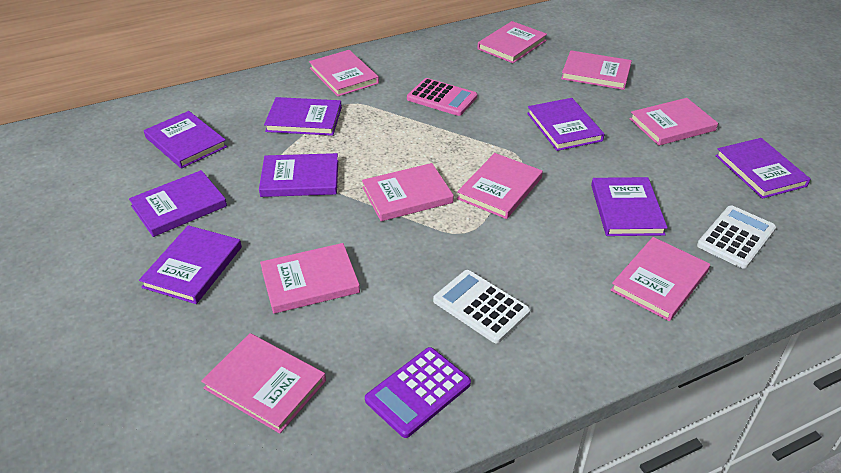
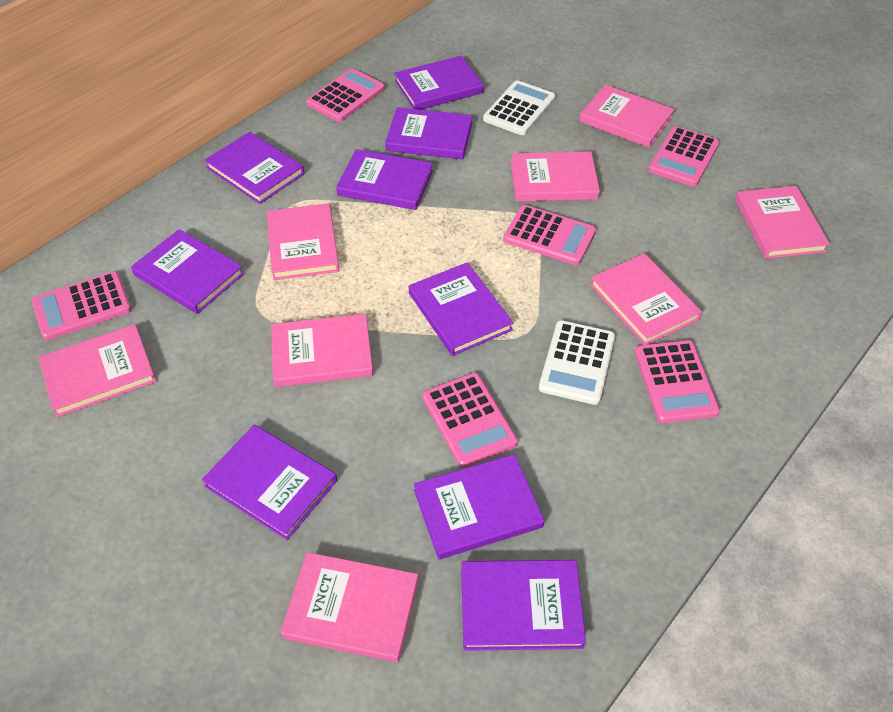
pink book: 9 -> 8
pink calculator: 1 -> 6
purple book: 8 -> 9
purple calculator: 1 -> 0

